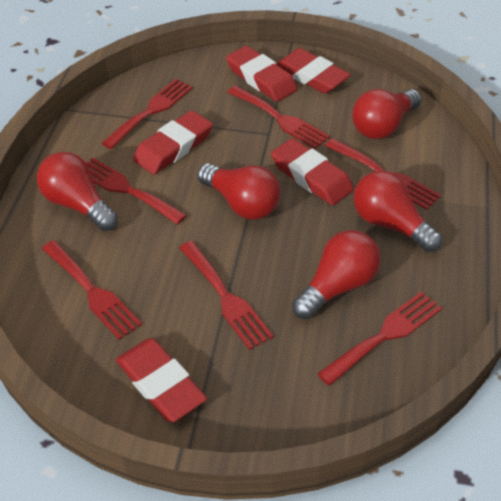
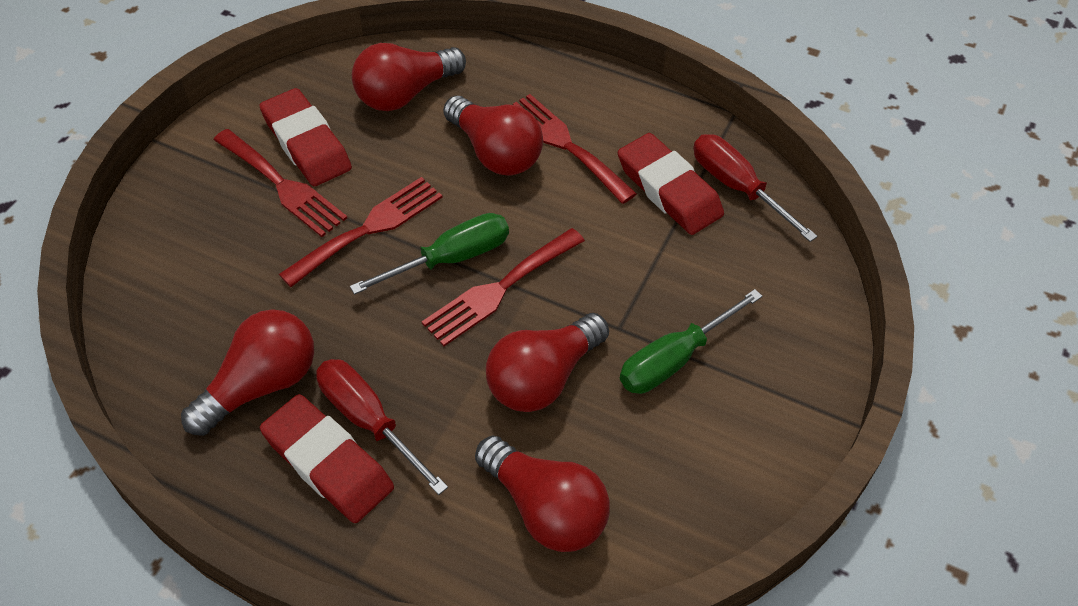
green screwdriver: 0 -> 2
red eraser: 5 -> 3
red fork: 7 -> 4
red screwdriver: 0 -> 2

